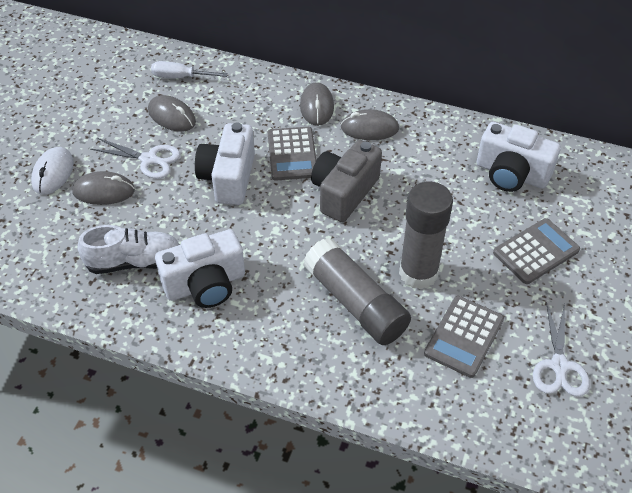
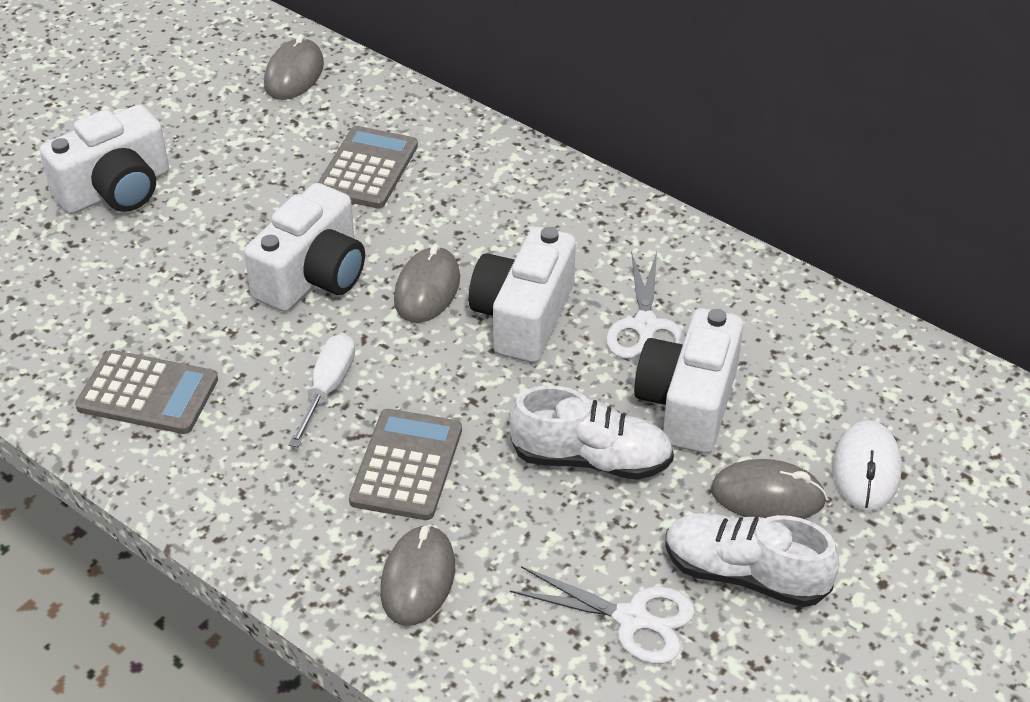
grey camera: 1 -> 0
grey glue stick: 2 -> 0
white camera: 3 -> 4
white shoe: 1 -> 2

